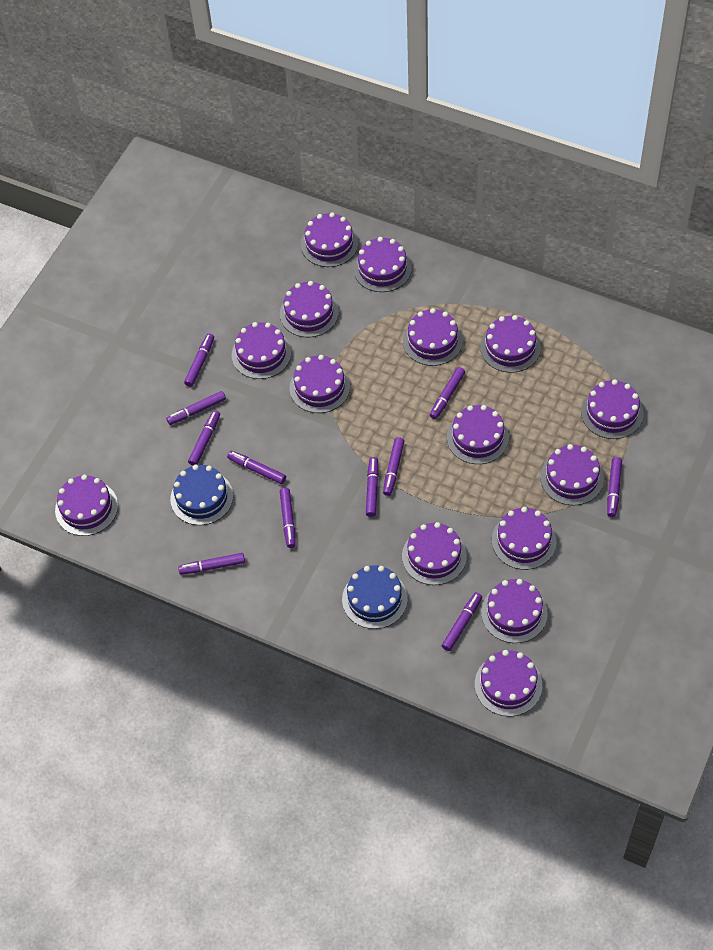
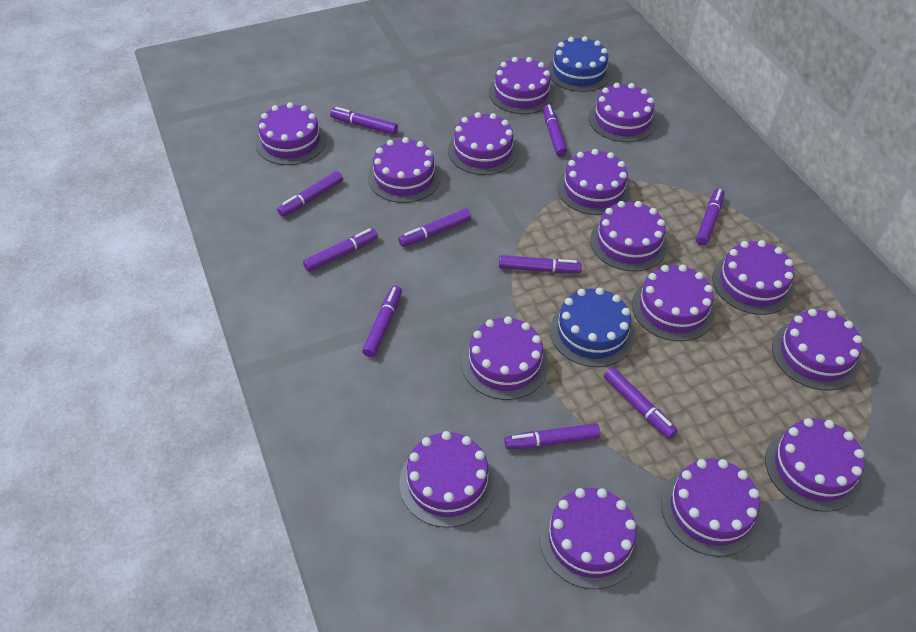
purple marker: 11 -> 10

